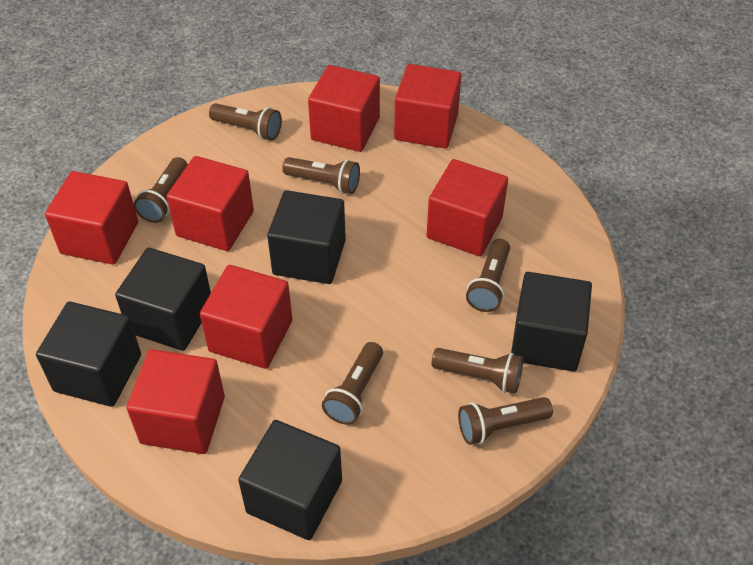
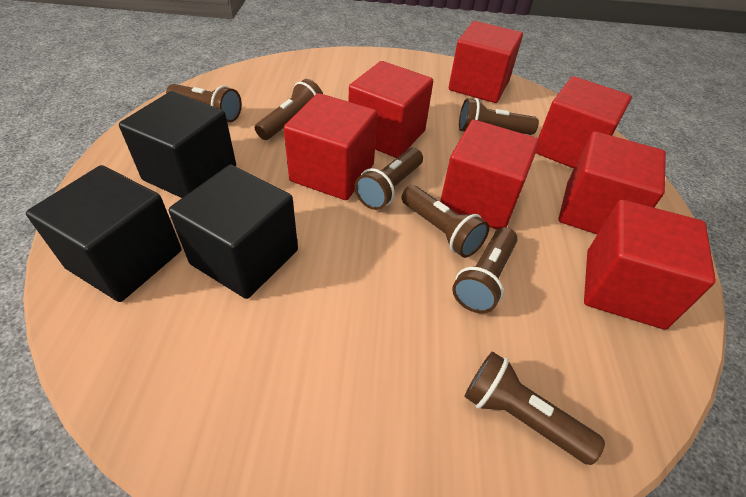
black cube: 5 -> 3

